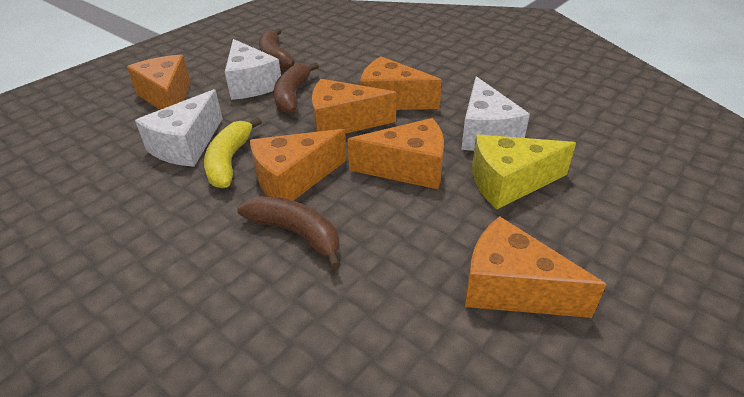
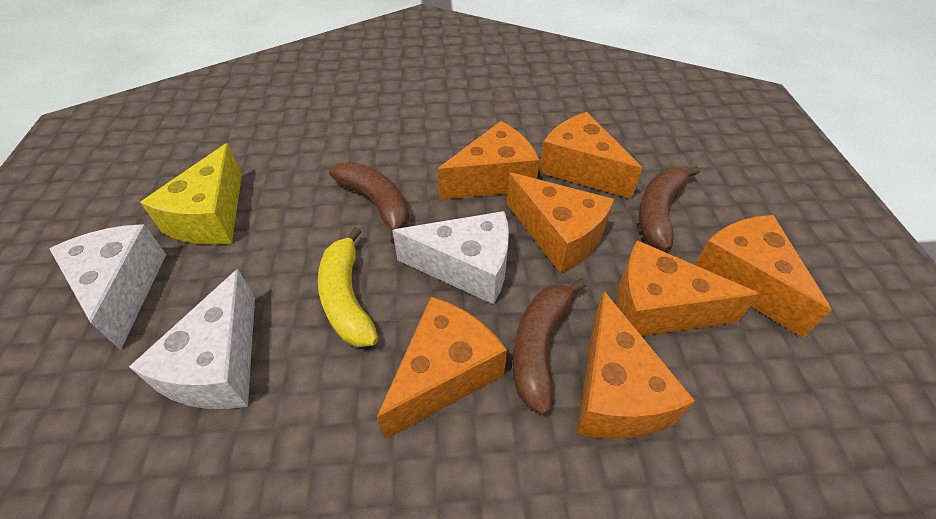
orange cheese: 6 -> 7

